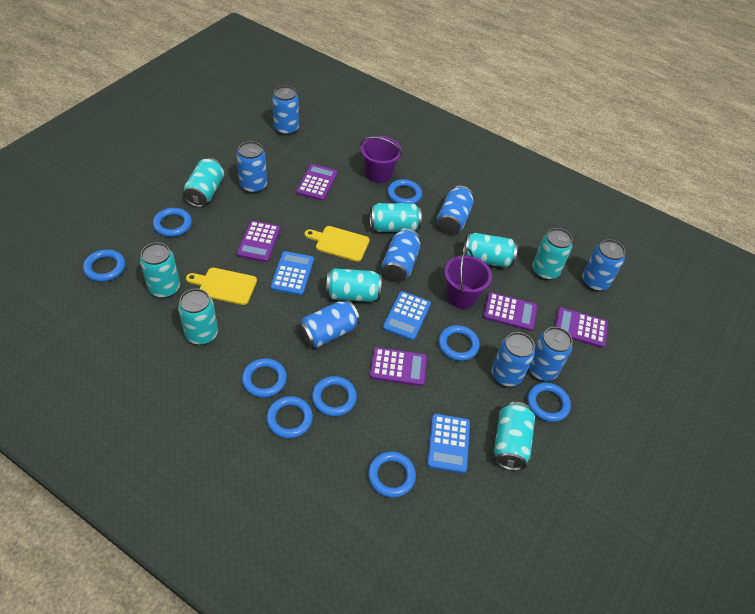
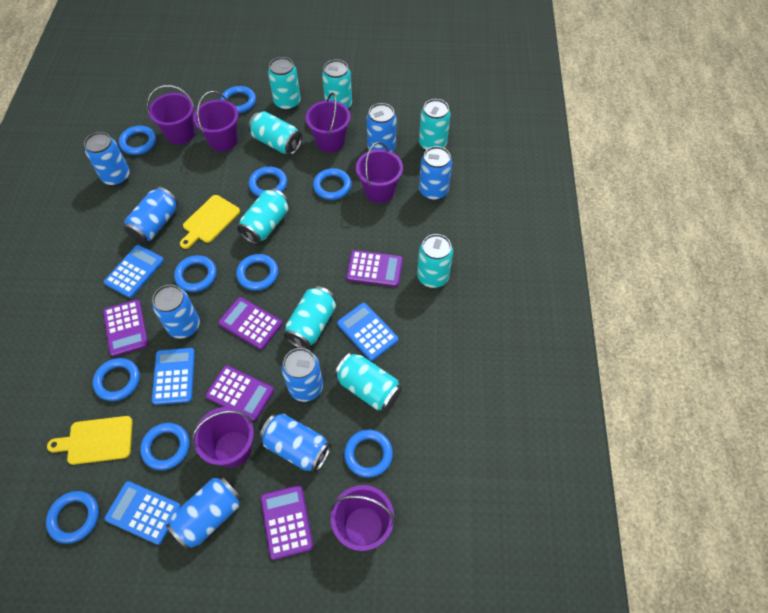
blue calculator: 3 -> 4
blue ring: 9 -> 10
purple bucket: 2 -> 6

